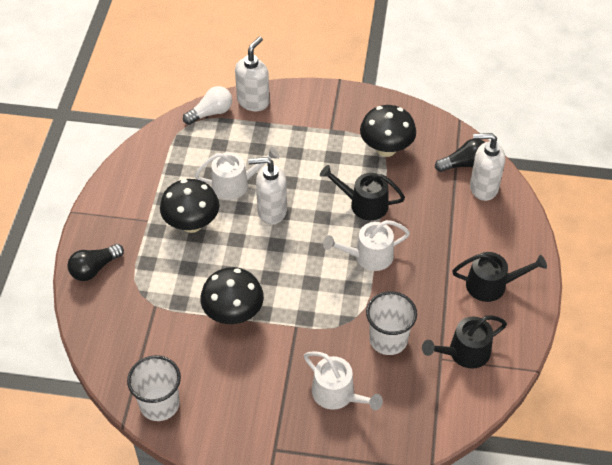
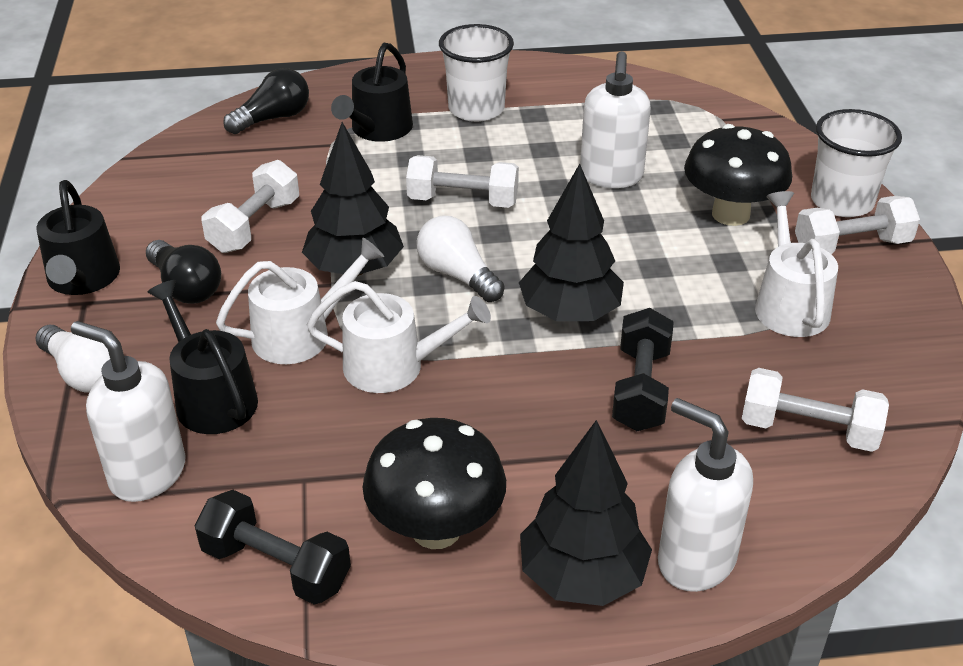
black dumbbell: 0 -> 2
black mushroom: 3 -> 2
black tree: 0 -> 3
white dumbbell: 0 -> 4
white light bulb: 1 -> 2

